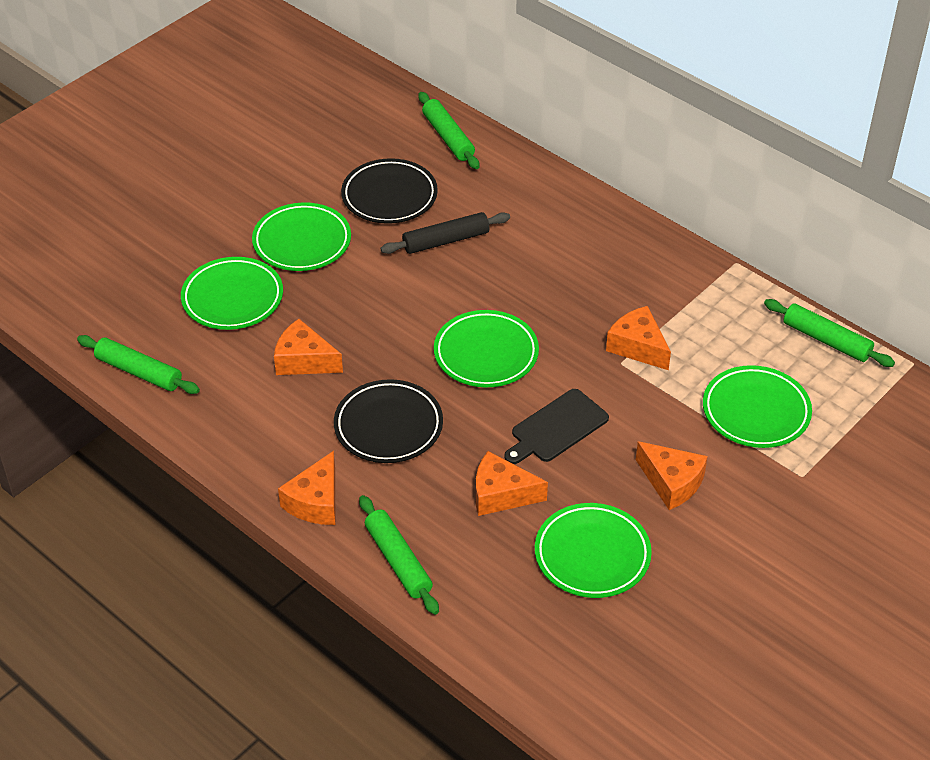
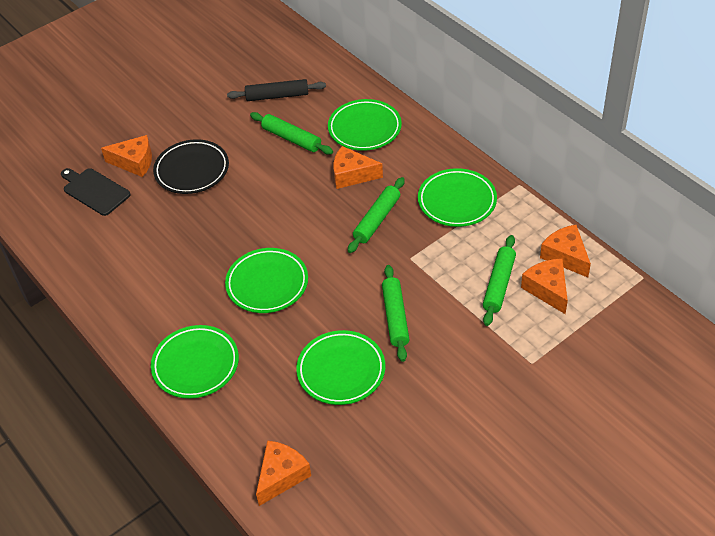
black plate: 2 -> 1

